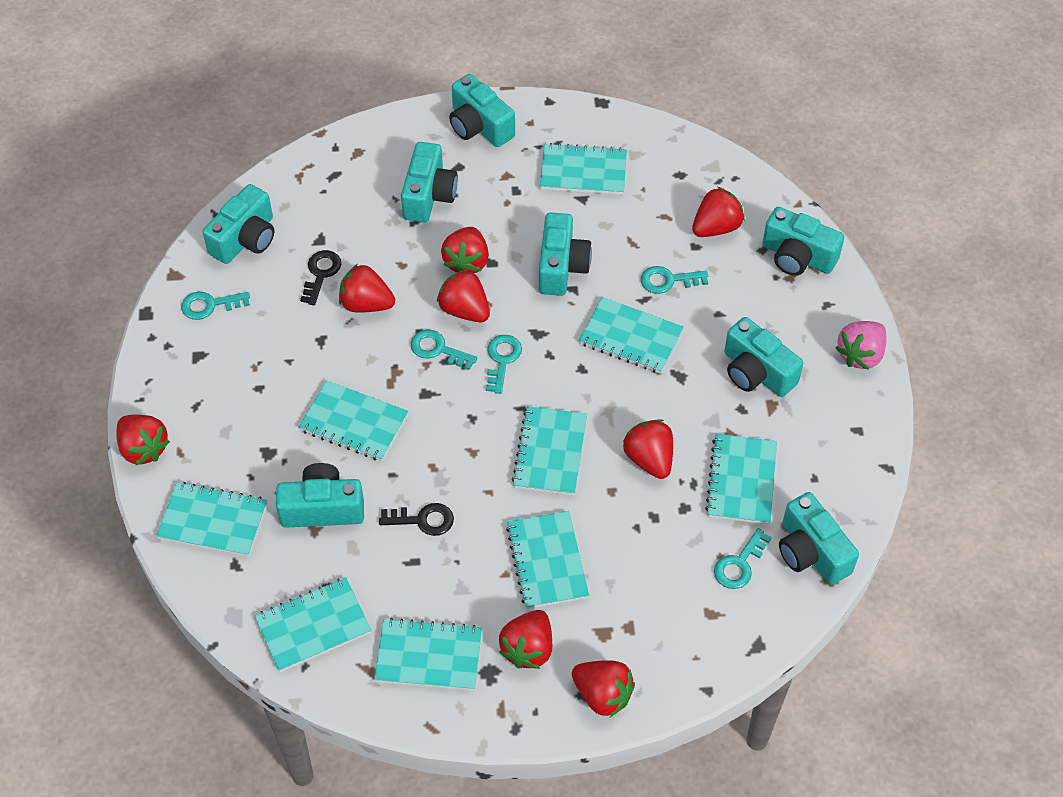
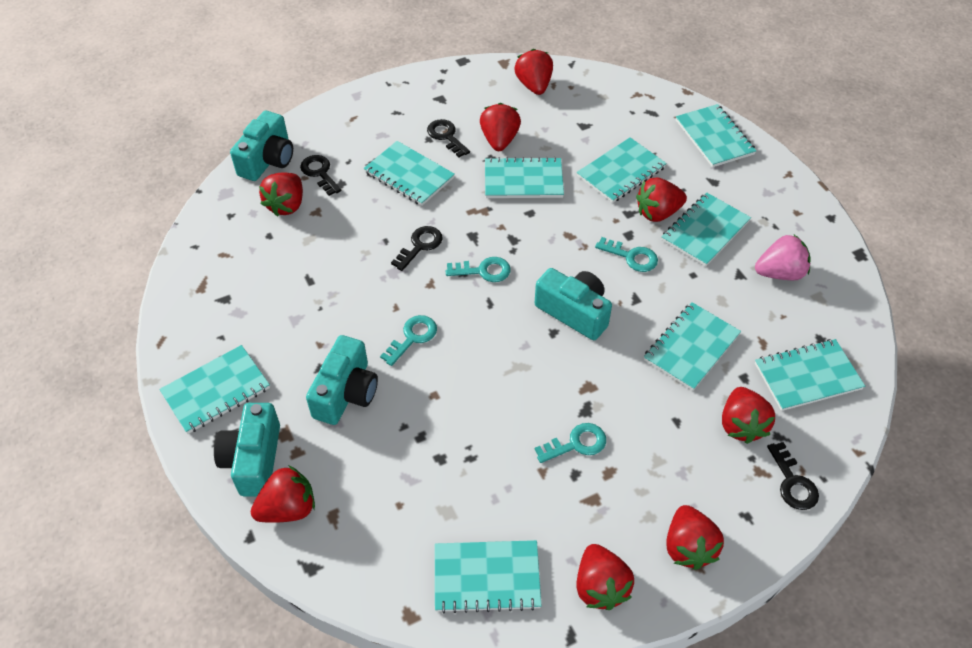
black key: 2 -> 4
turquoise camera: 8 -> 4
turquoise key: 5 -> 4

